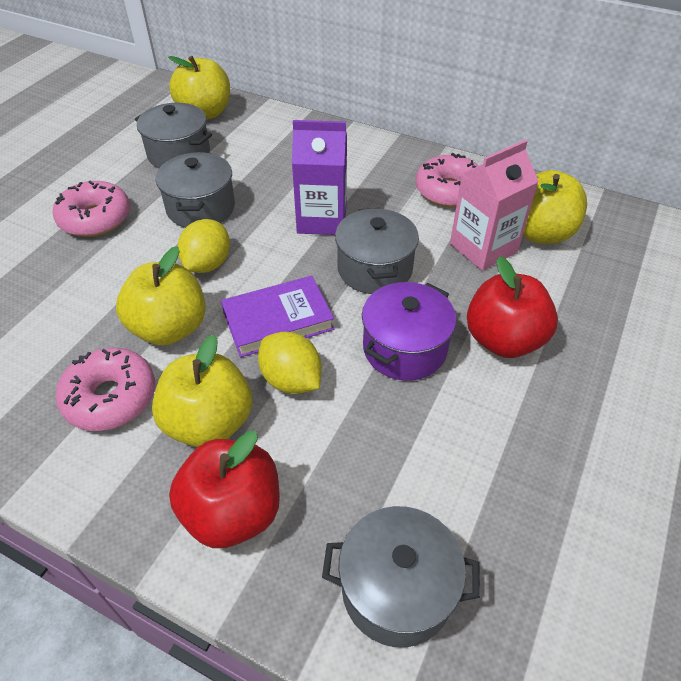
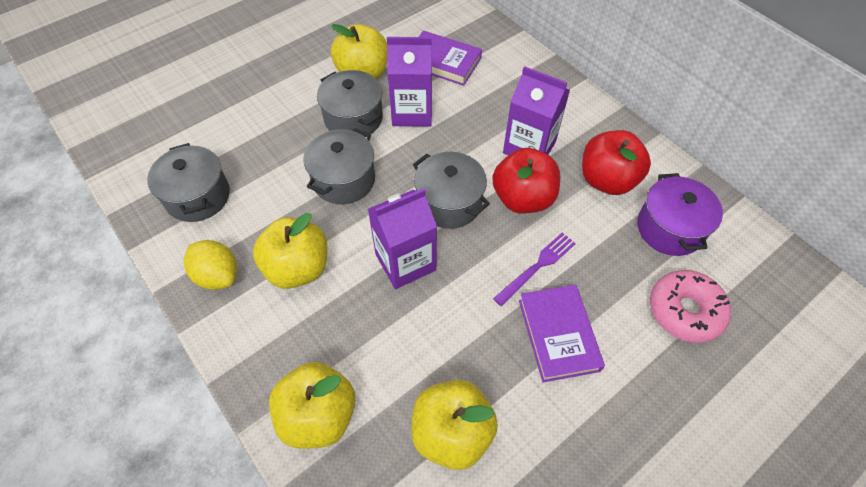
pink carton: 1 -> 0
pink donut: 3 -> 1
purple book: 1 -> 2
purple carton: 1 -> 3
purple fork: 0 -> 1
yellow lemon: 2 -> 1

